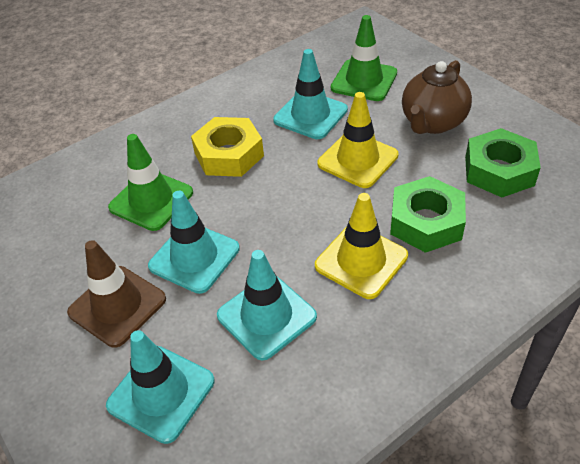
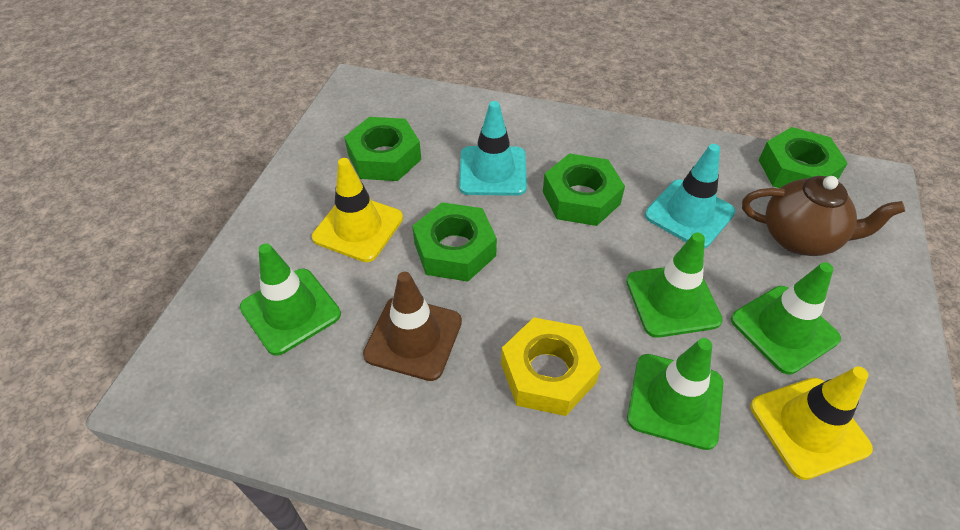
green nut: 2 -> 4
green traffic cone: 2 -> 4
turquoise traffic cone: 4 -> 2

